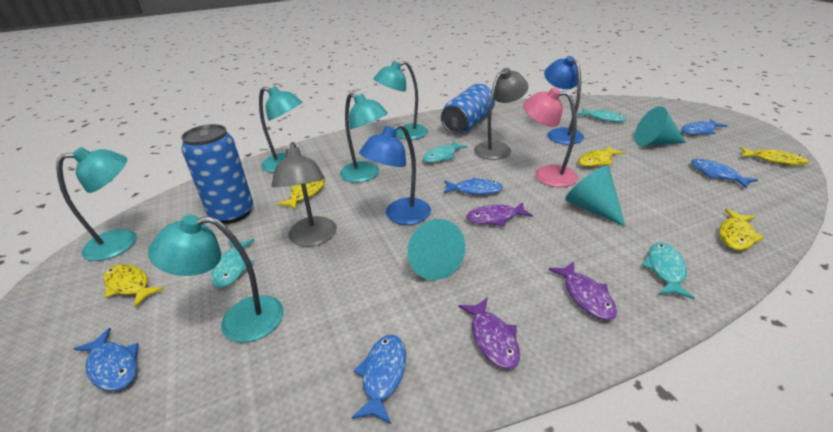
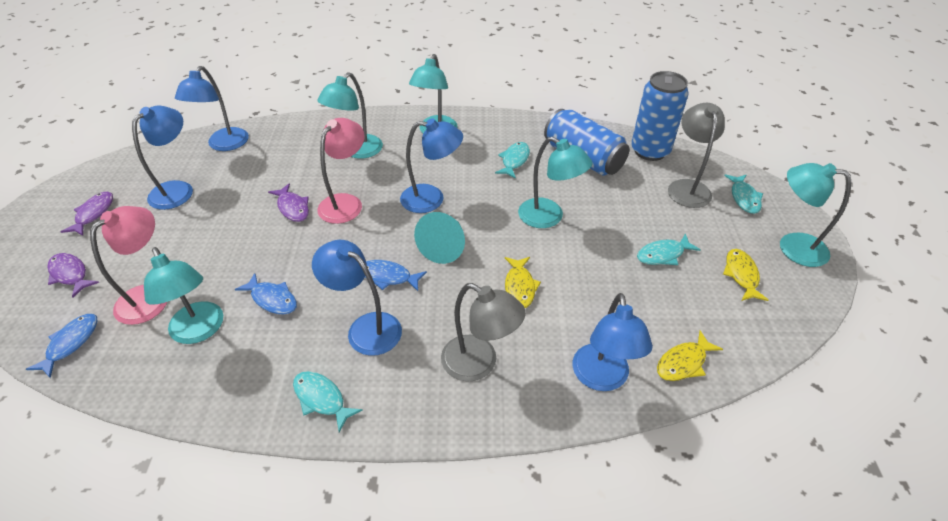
blue fish: 5 -> 3
blue lamp: 2 -> 5
pink lamp: 1 -> 2
turquoise cone: 3 -> 1
yellow fish: 5 -> 3

